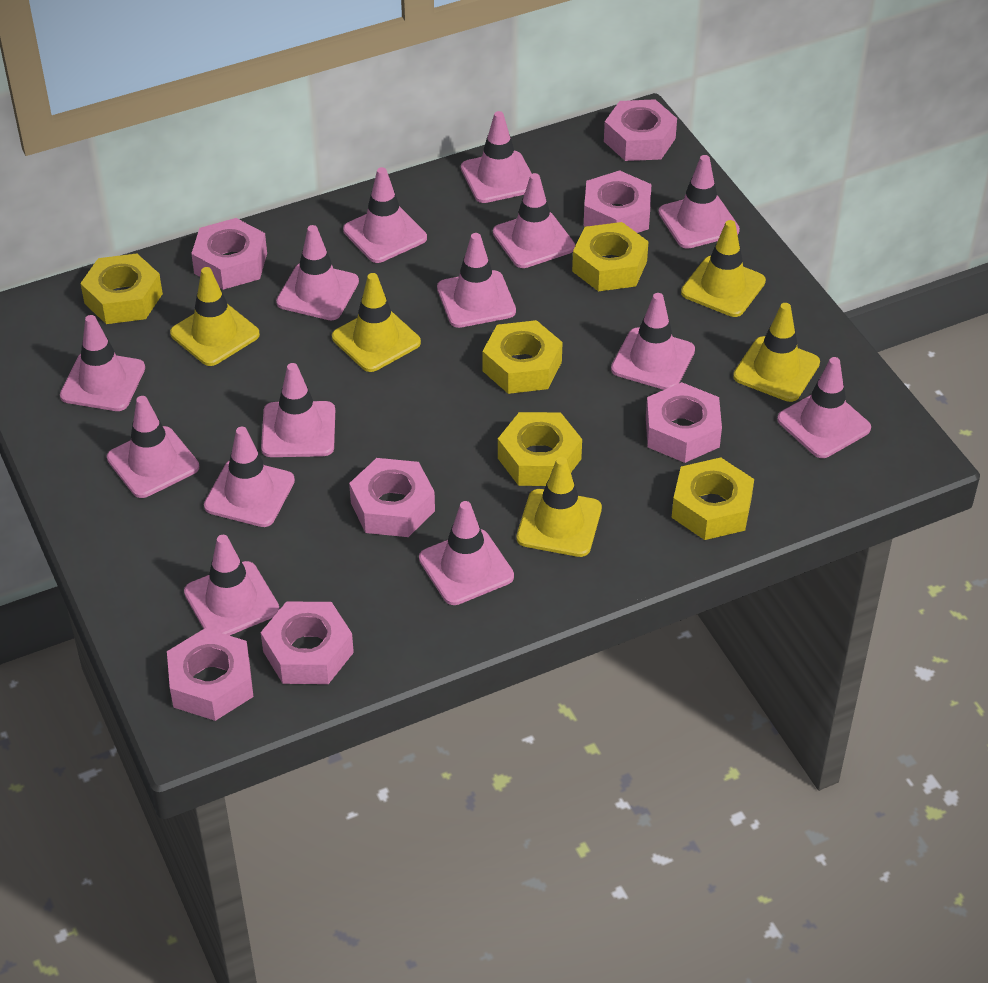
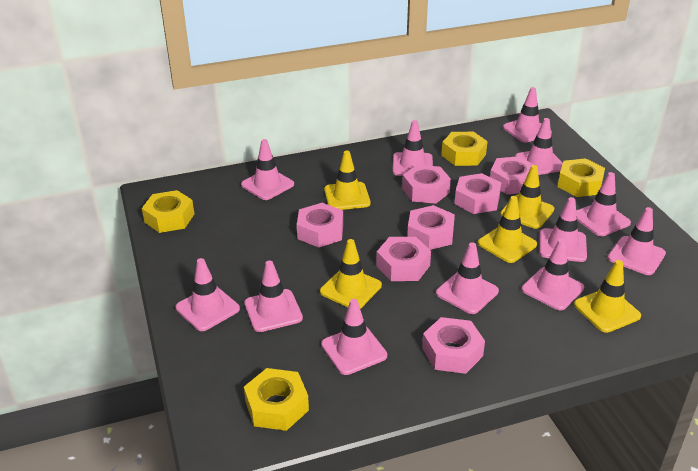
pink traffic cone: 14 -> 12
yellow nut: 5 -> 4

